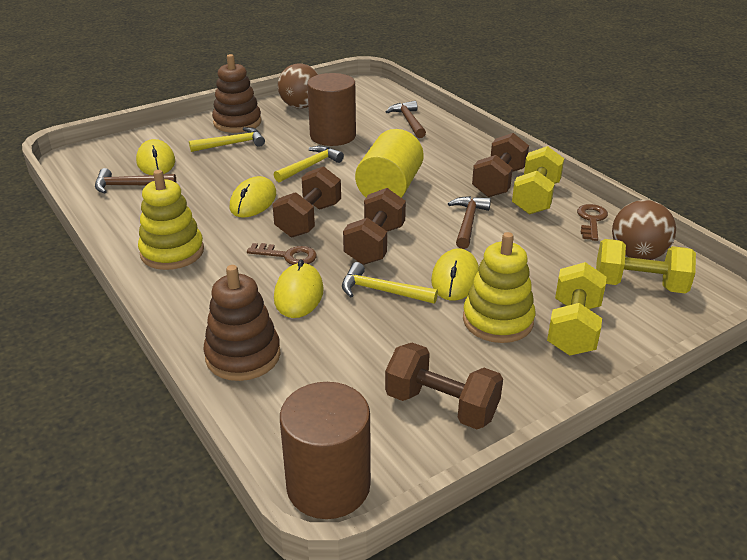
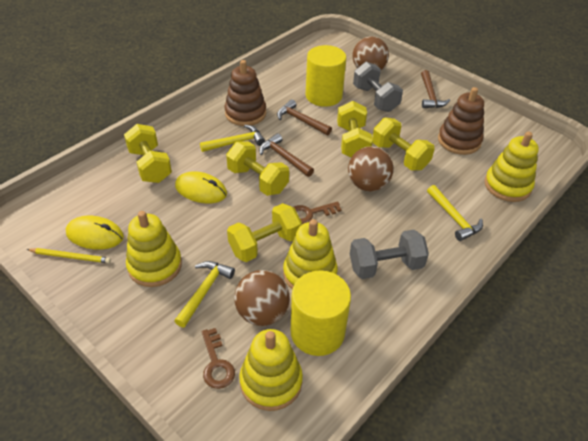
brown ball: 2 -> 3
brown cylinder: 2 -> 0
brown dumbbell: 4 -> 0
grey dumbbell: 0 -> 2
yellow cylinder: 1 -> 2
yellow dumbbell: 3 -> 5
yellow mouse: 4 -> 2
yellow pencil: 0 -> 1
yellow stacking toy: 2 -> 4

